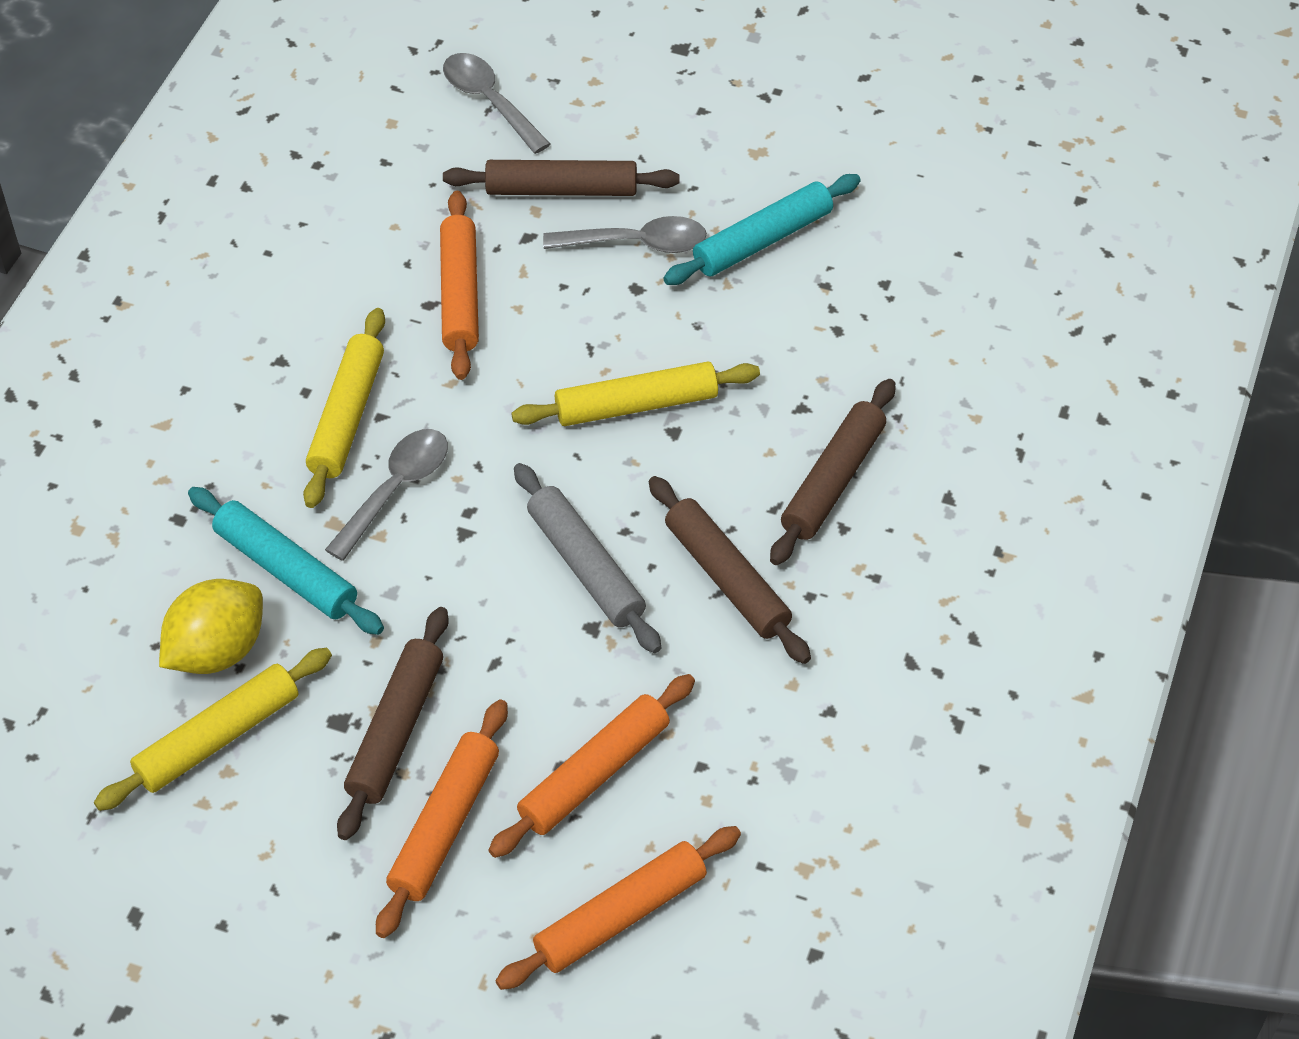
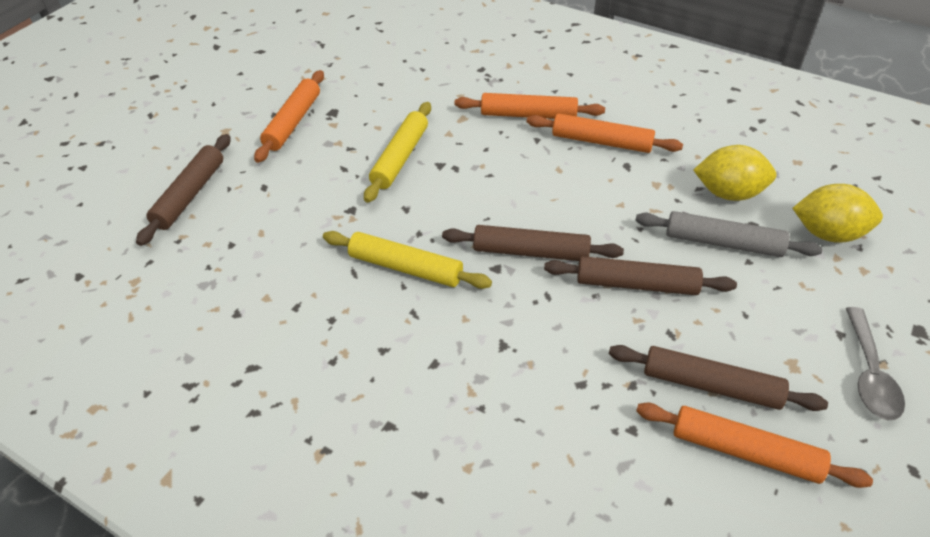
grey spoon: 3 -> 1
turquoise rolling pin: 2 -> 0
yellow lemon: 1 -> 2
yellow rolling pin: 3 -> 2

